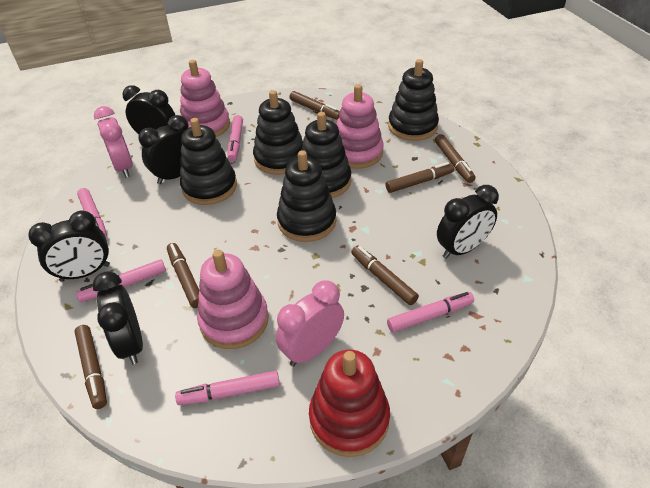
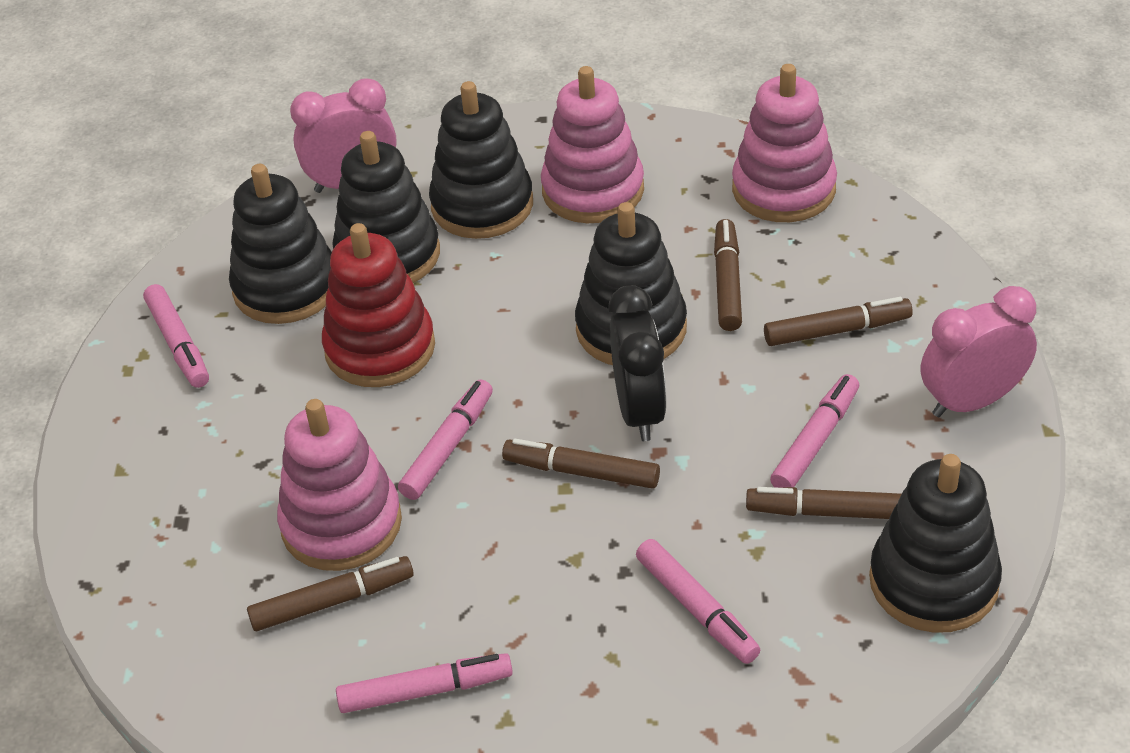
black clock: 5 -> 1
brown marker: 6 -> 5

